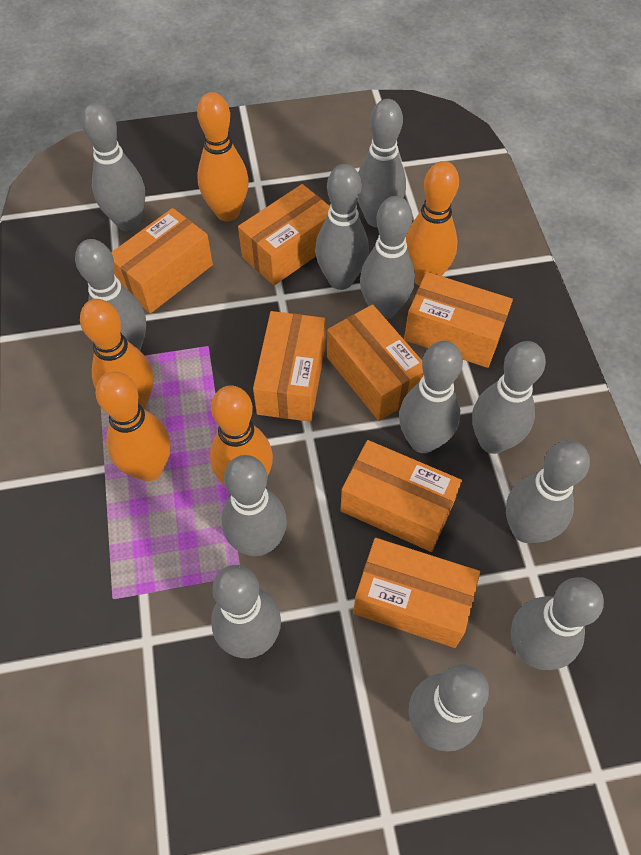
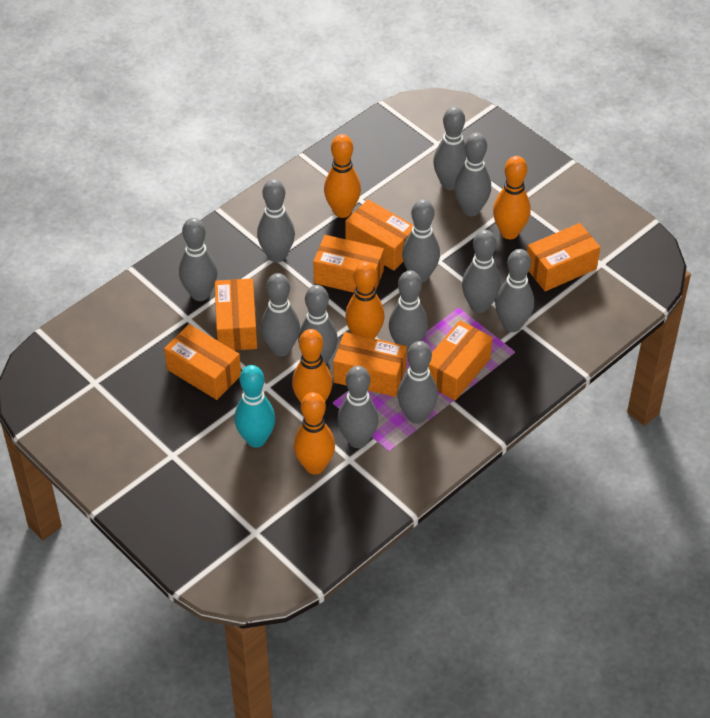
turquoise bowling pin: 0 -> 1

